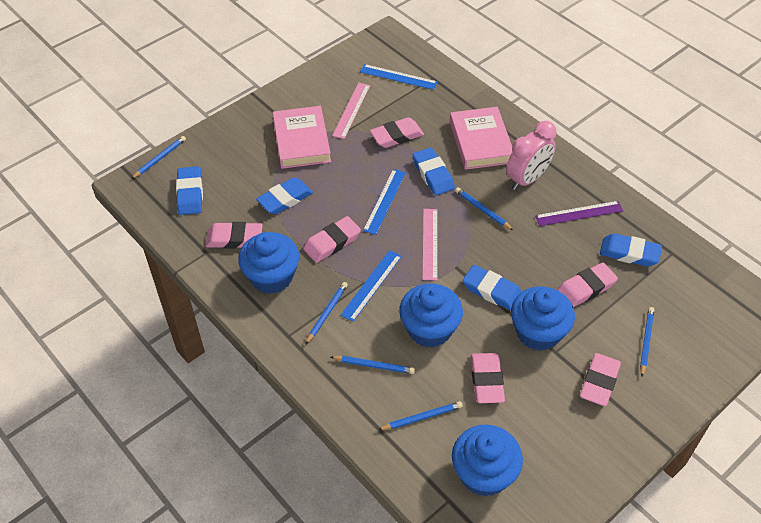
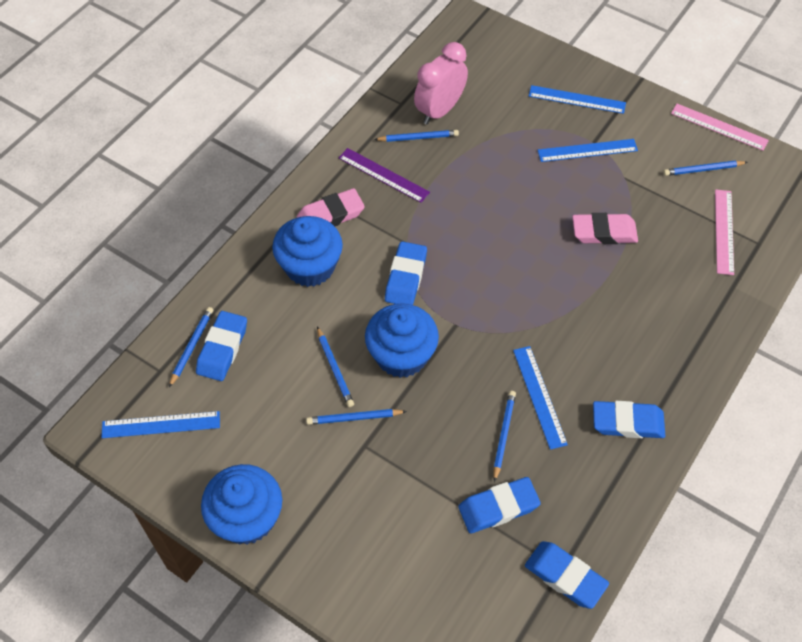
blue cupcake: 4 -> 3
blue ruler: 3 -> 4
pink book: 2 -> 0
pink eraser: 6 -> 2

